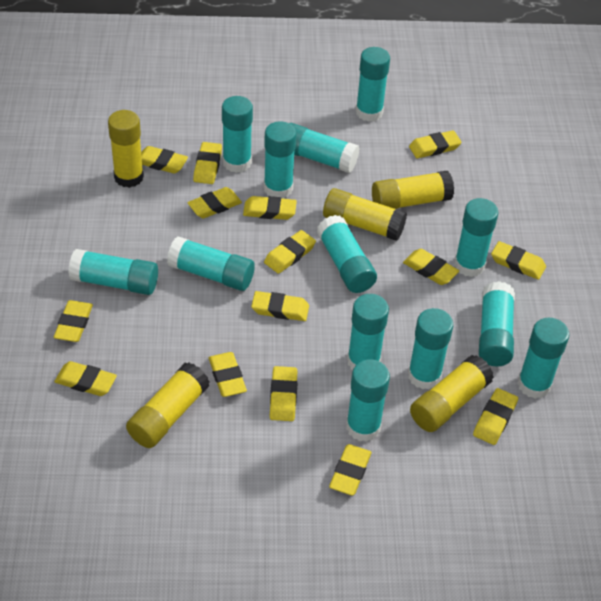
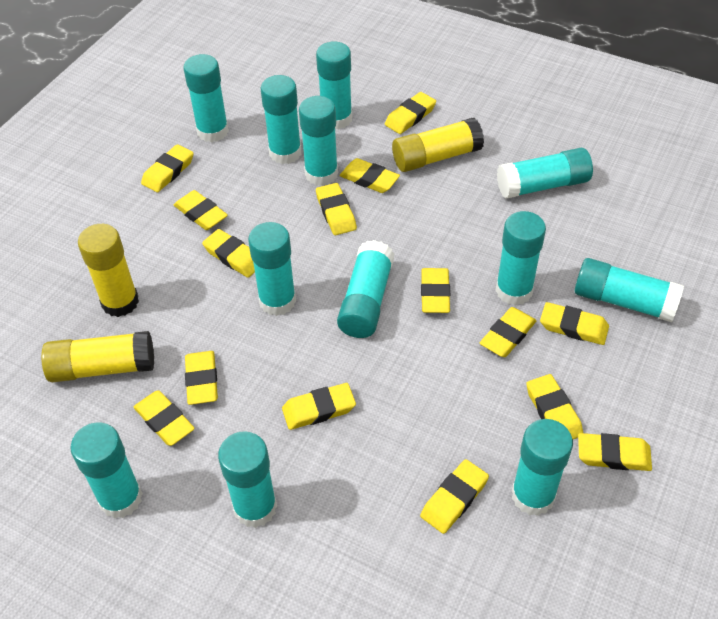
turquoise glue stick: 13 -> 12
yellow glue stick: 5 -> 3

